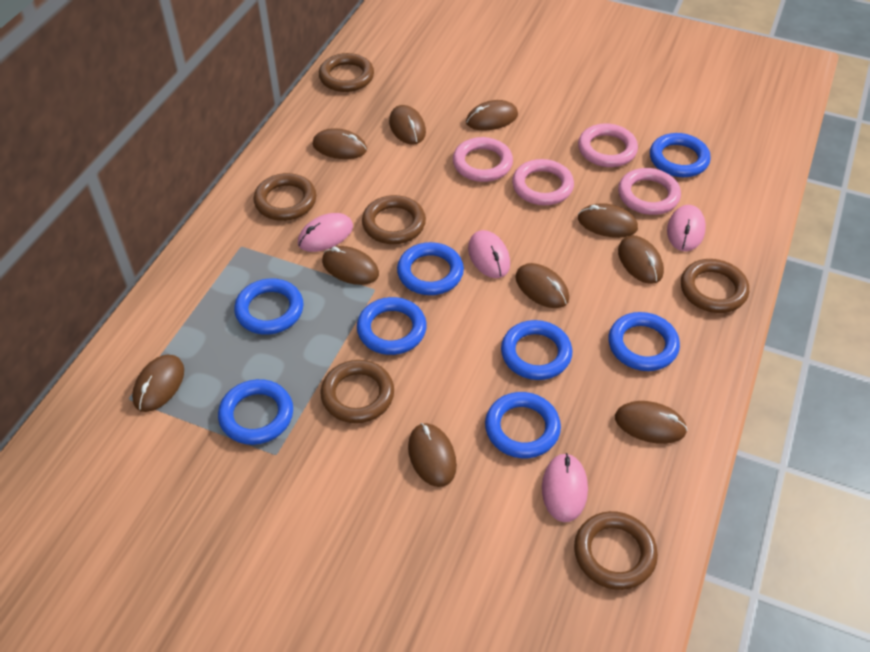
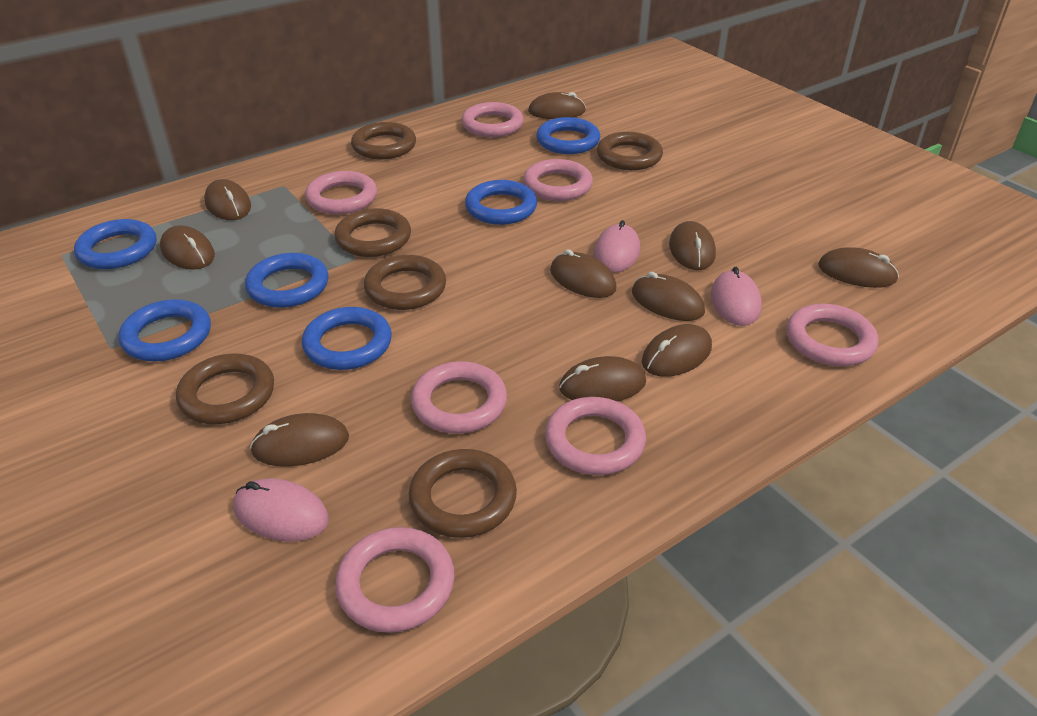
blue ring: 8 -> 6
pink mouse: 4 -> 3
pink ring: 4 -> 7

